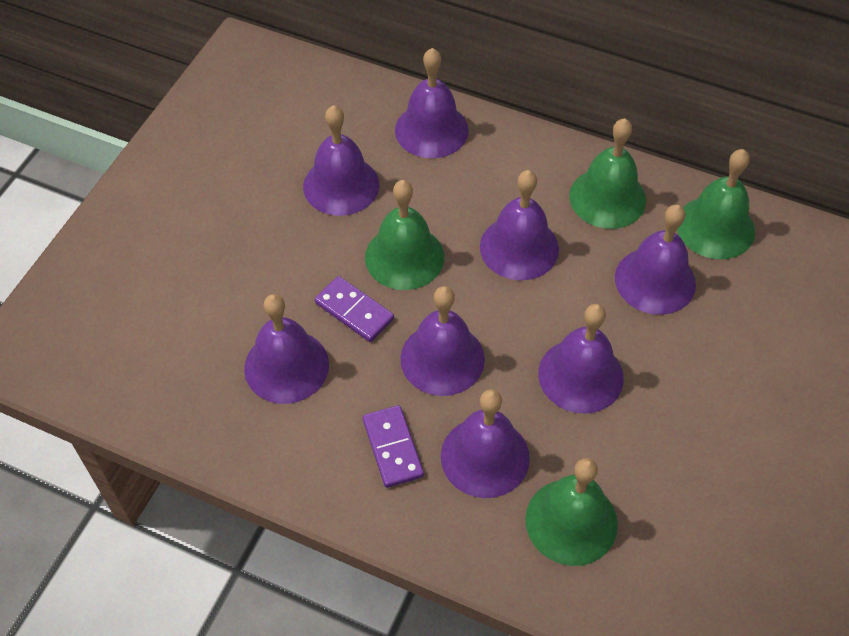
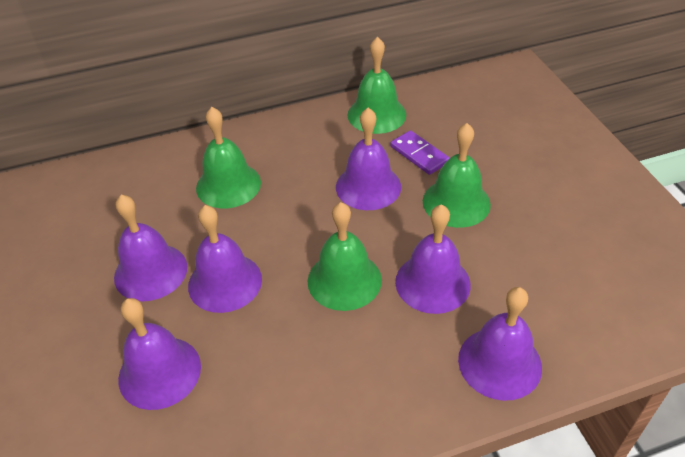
purple bell: 8 -> 6
purple domino: 2 -> 1

